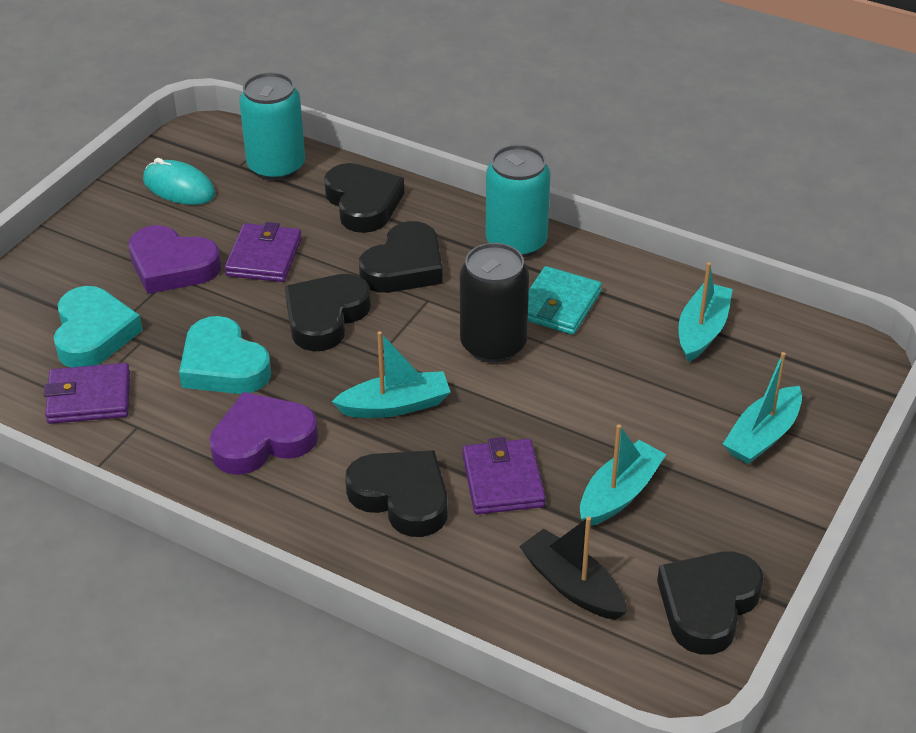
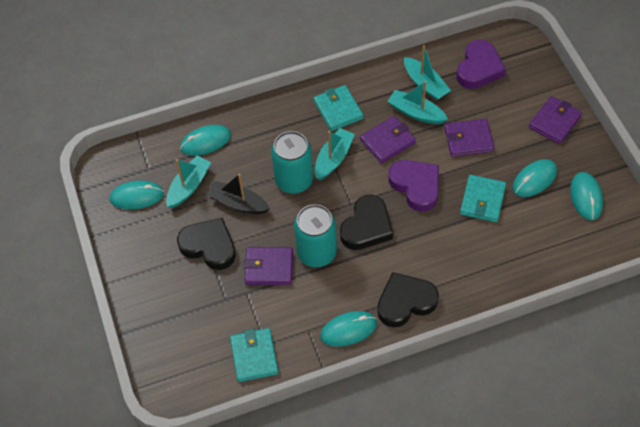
black can: 1 -> 0
black heart: 5 -> 3
purple wallet: 3 -> 4
turquoise heart: 2 -> 0
turquoise mouse: 1 -> 5
turquoise wallet: 1 -> 3

